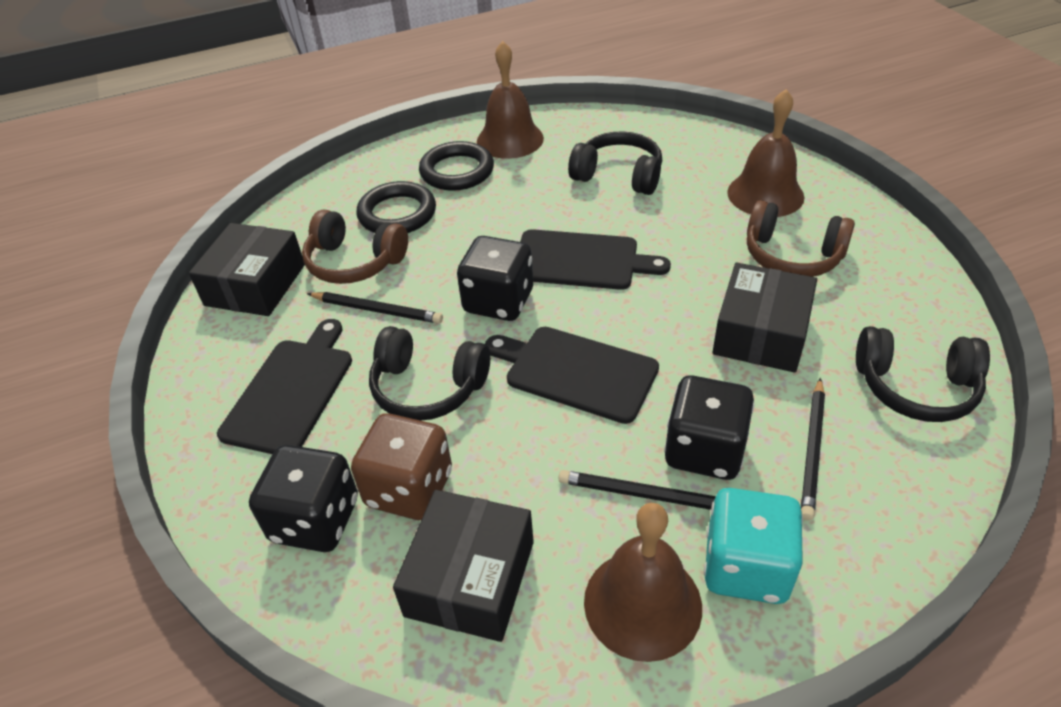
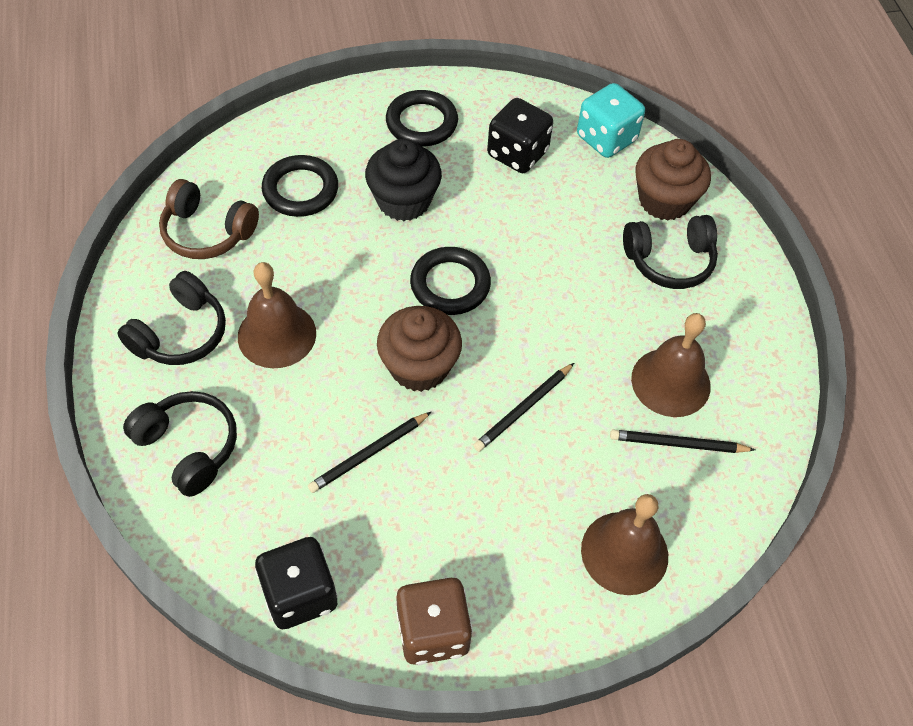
black box: 3 -> 0
black cupcake: 0 -> 1
black cutting board: 3 -> 0
black dice: 3 -> 2
black ring: 2 -> 3
brown cupcake: 0 -> 2
brown headphones: 2 -> 1

